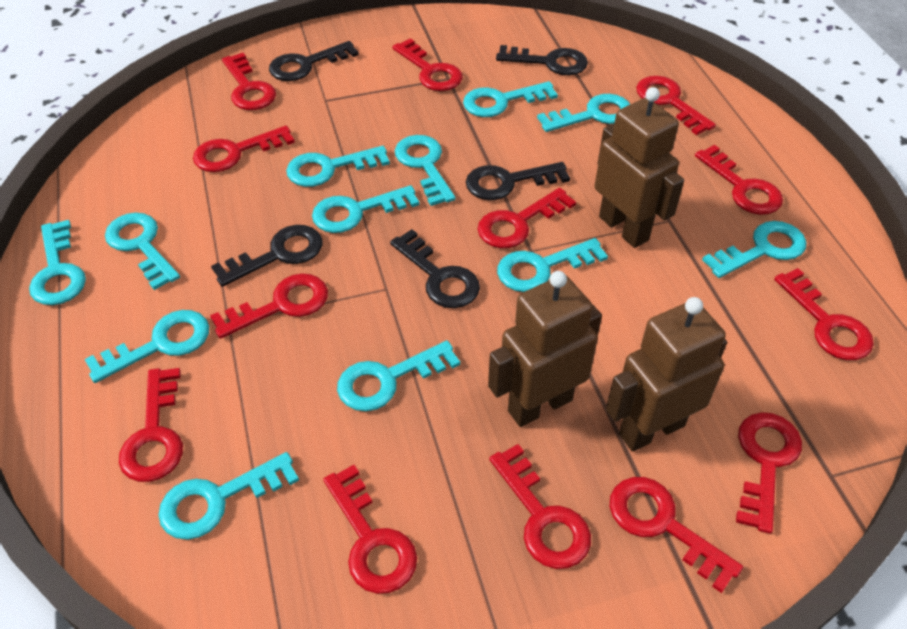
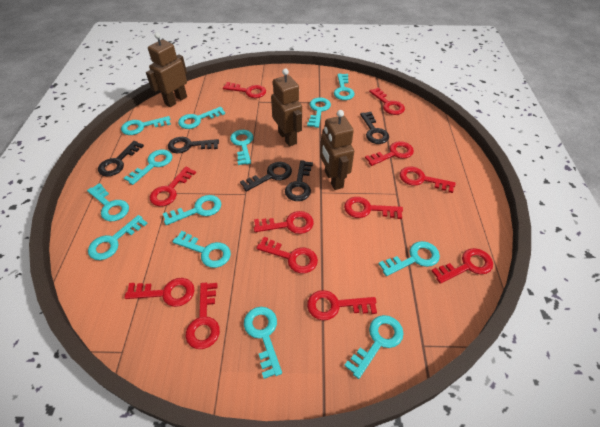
red key: 13 -> 12
turquoise key: 12 -> 13

